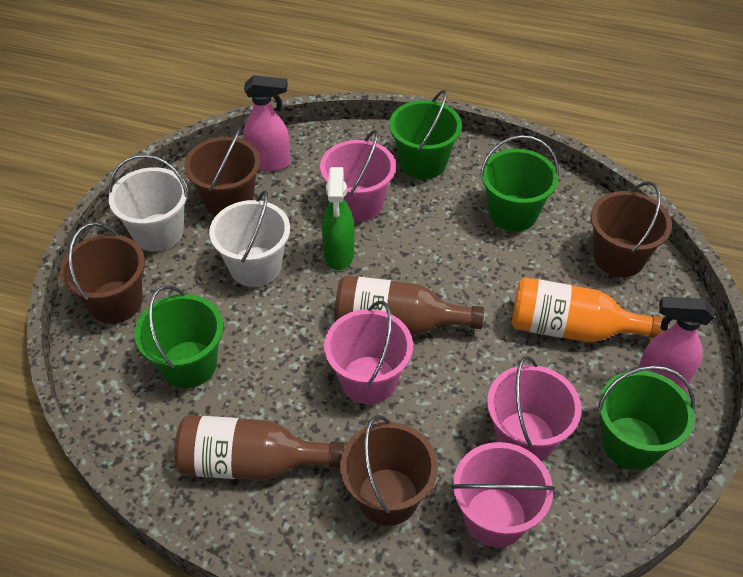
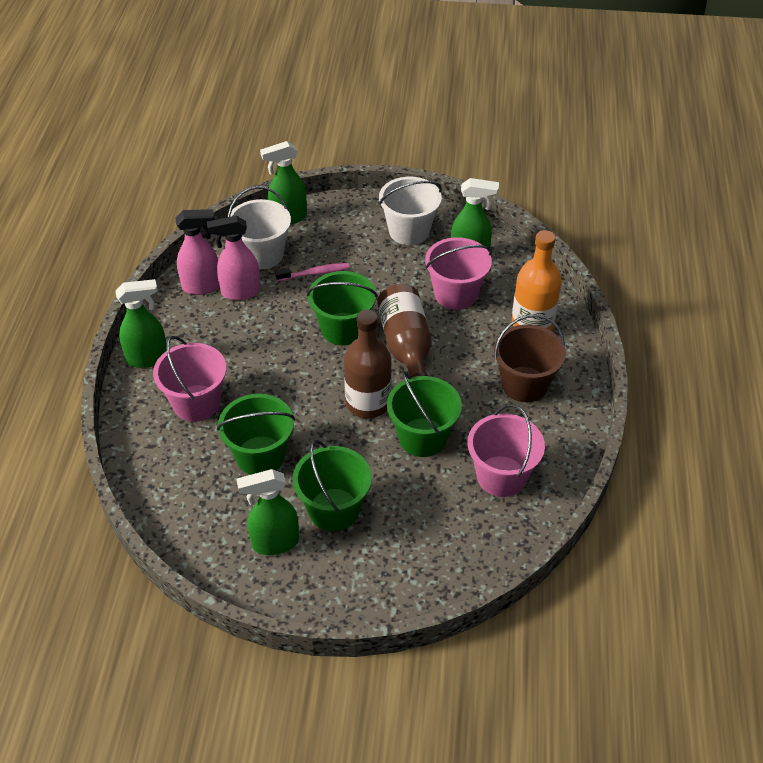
brown bucket: 4 -> 1
green spray bottle: 1 -> 4
pink bucket: 4 -> 3
pink toothbrush: 0 -> 1

